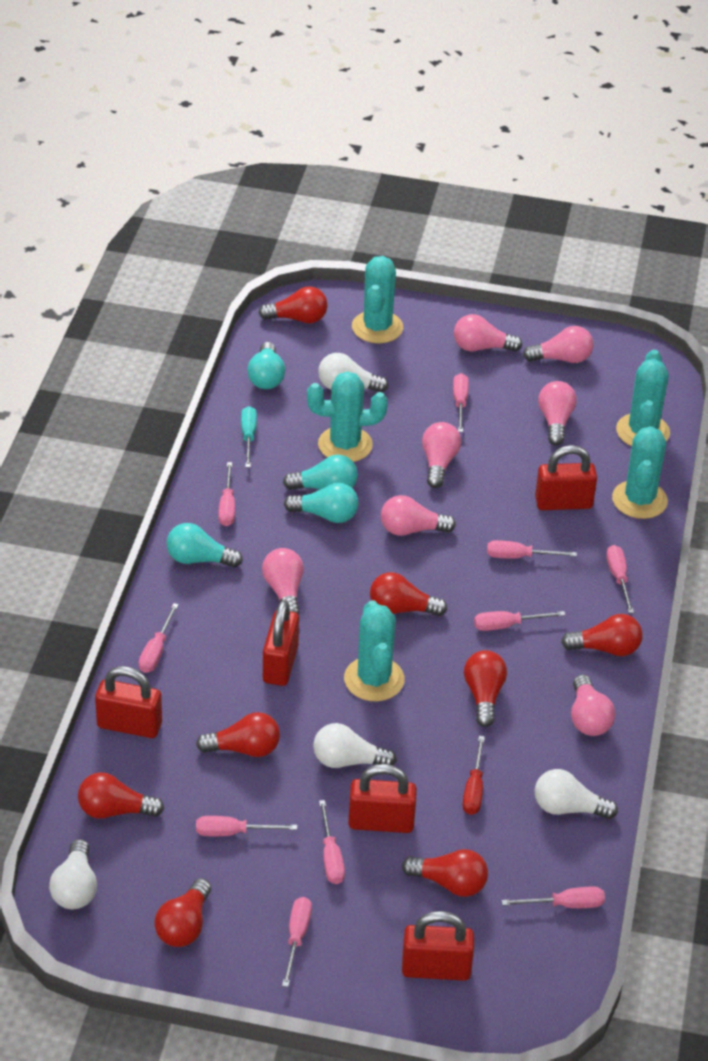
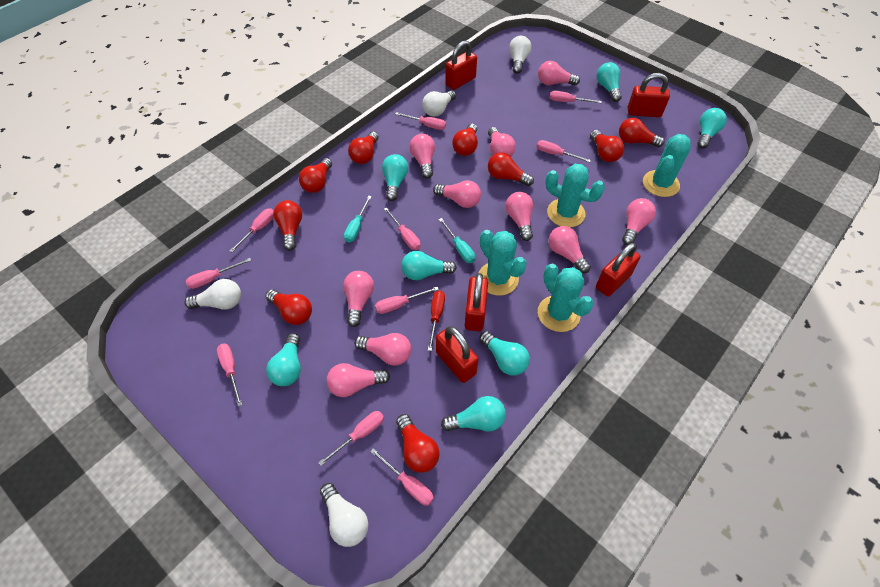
pink light bulb: 7 -> 10
red light bulb: 8 -> 9
turquoise cactus: 5 -> 4
turquoise light bulb: 4 -> 7
turquoise screwdriver: 1 -> 2

